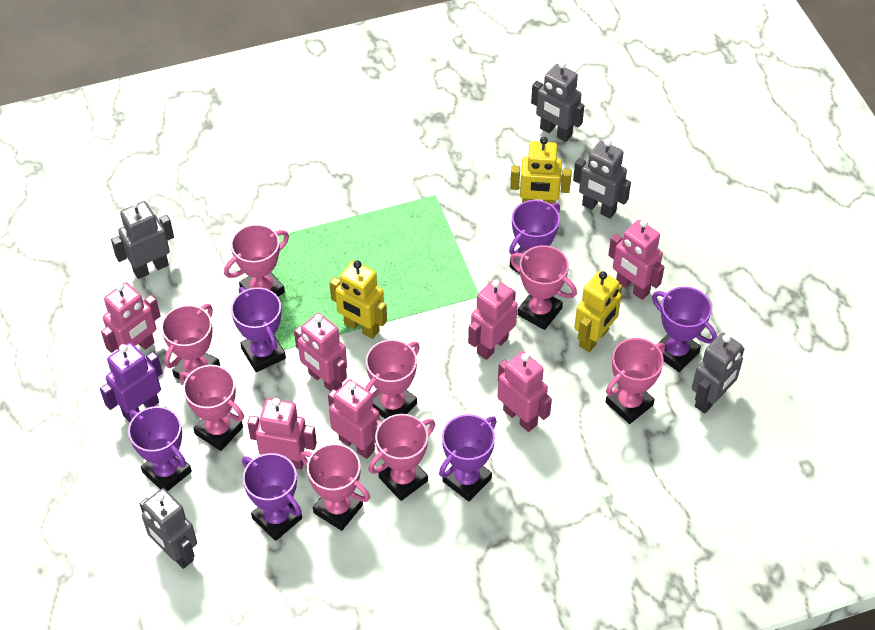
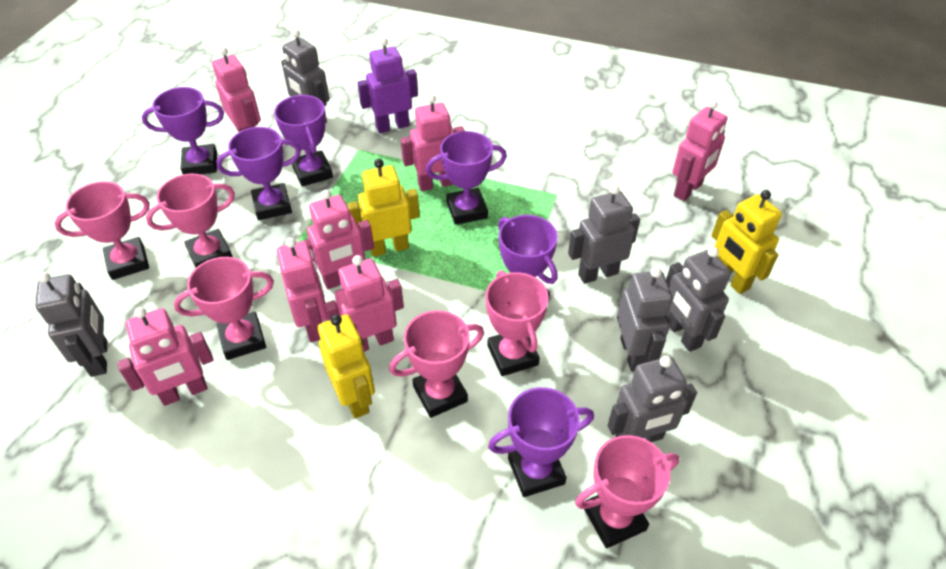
grey robot: 5 -> 6
pink trophy: 8 -> 6

